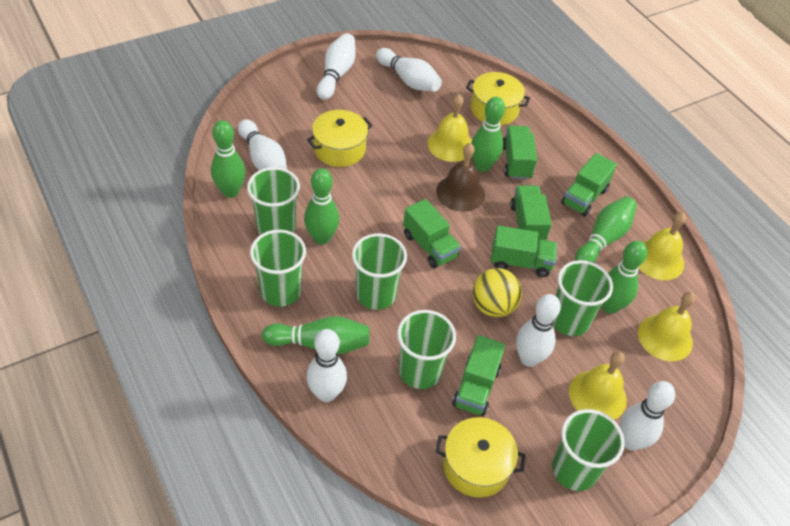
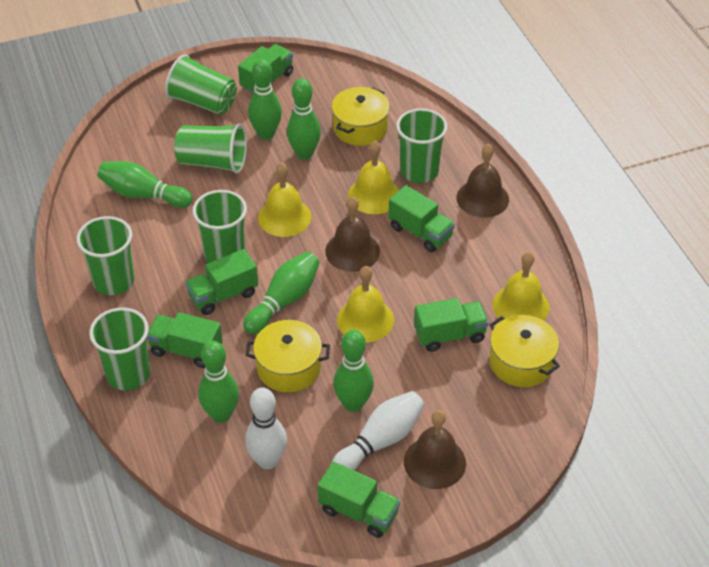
brown bell: 1 -> 3
white bowling pin: 6 -> 2
yellow ball: 1 -> 0

